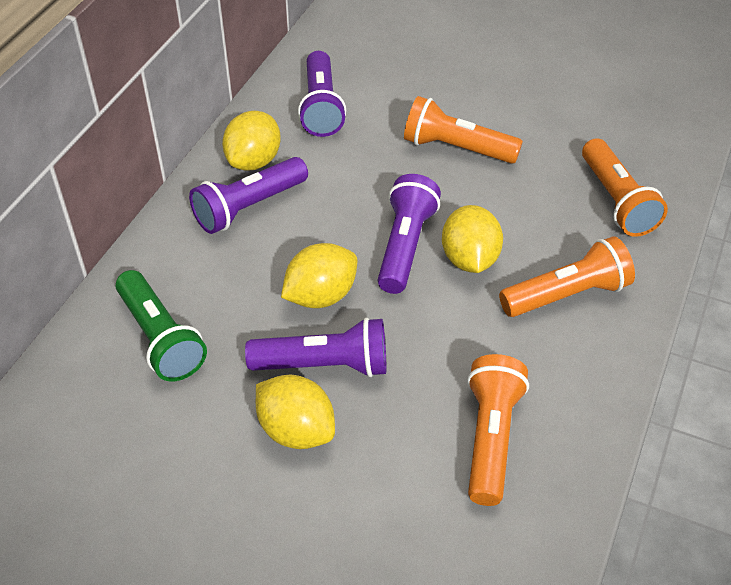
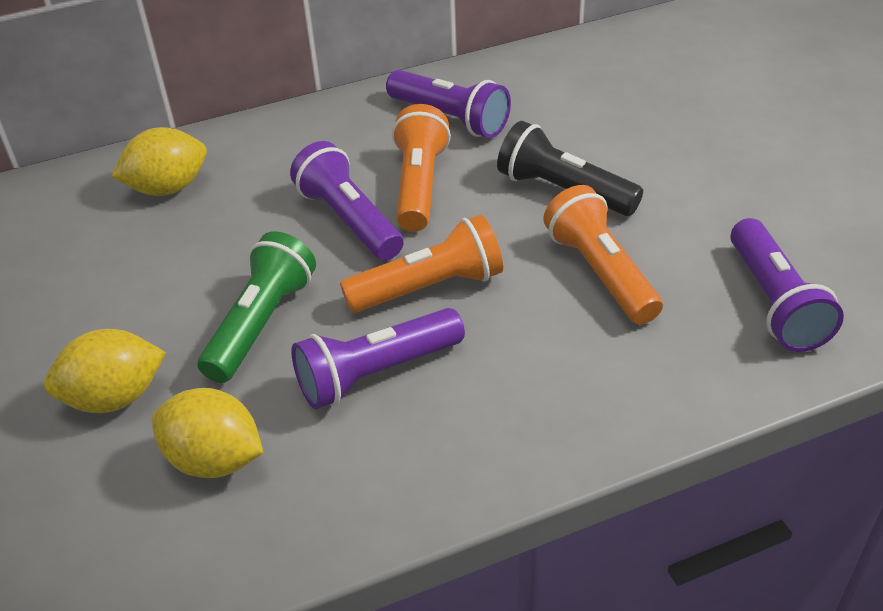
black flashlight: 0 -> 1
orange flashlight: 4 -> 3
yellow lemon: 4 -> 3

